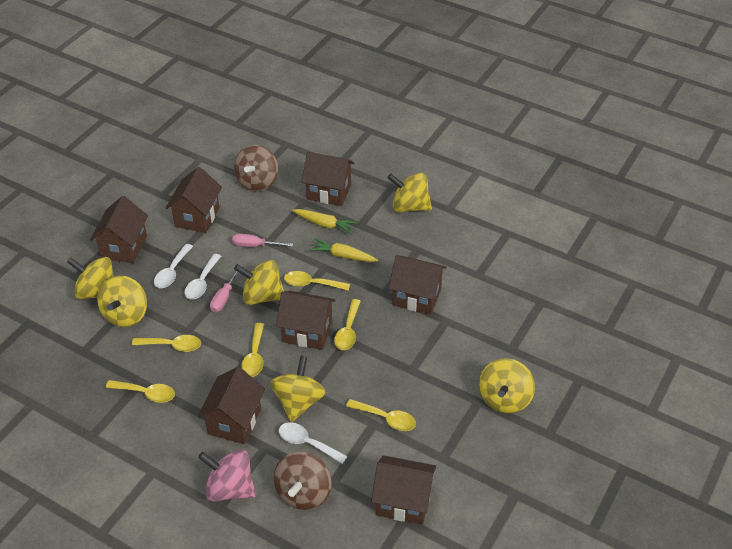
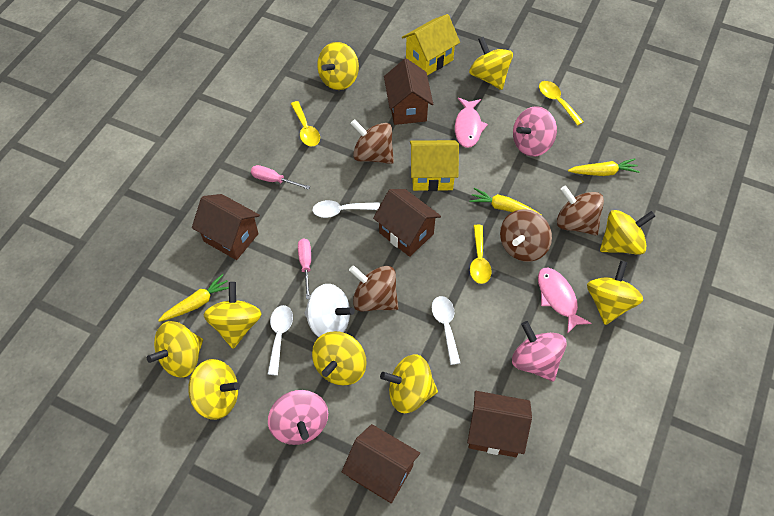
brown house: 7 -> 5
brown spinning top: 2 -> 4
pink fish: 0 -> 2
pink spinning top: 1 -> 3
white spinning top: 0 -> 1
yellow carrot: 2 -> 3
yellow house: 0 -> 2
yellow spinning top: 6 -> 9
yellow spoon: 6 -> 3

